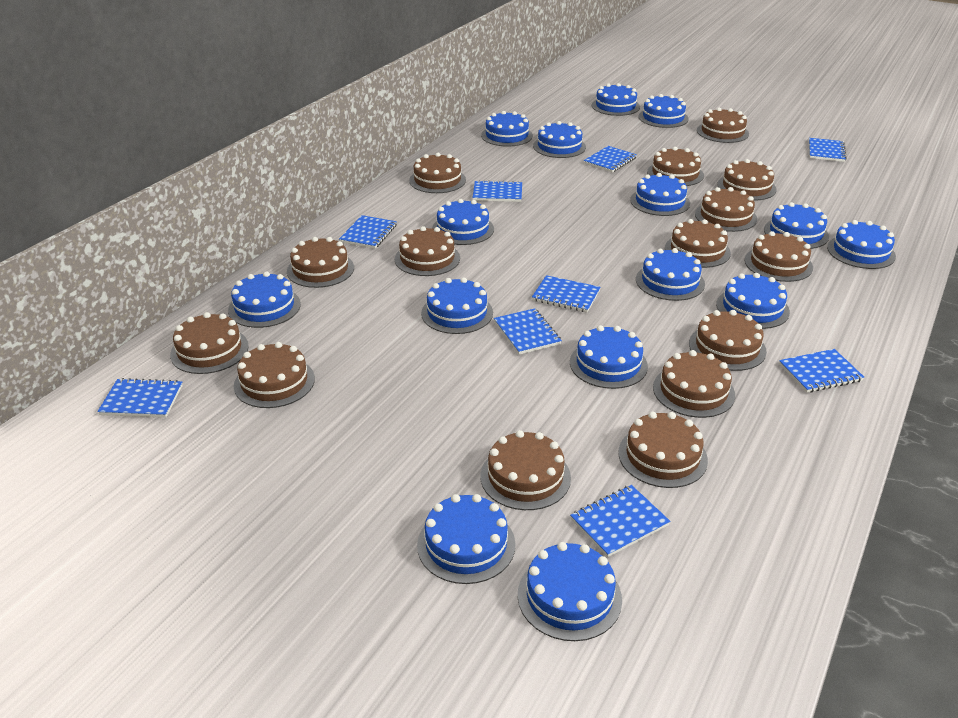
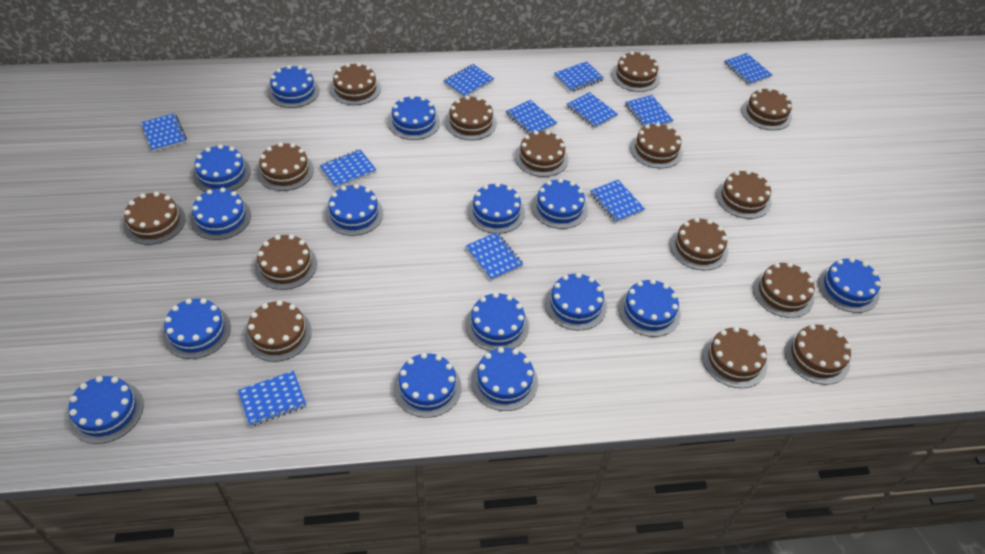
blue notebook: 9 -> 11

